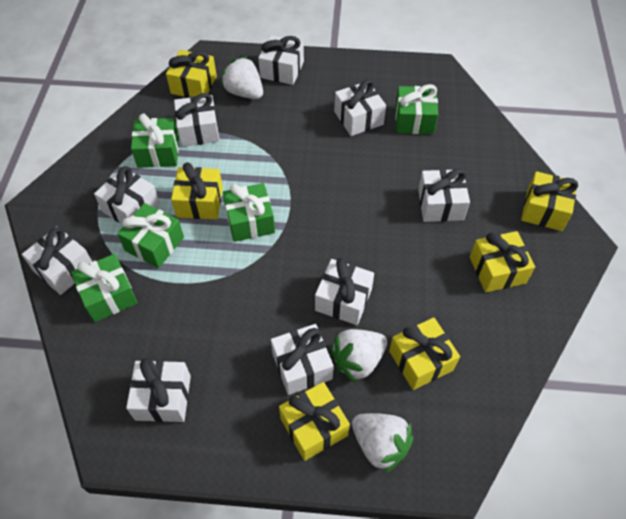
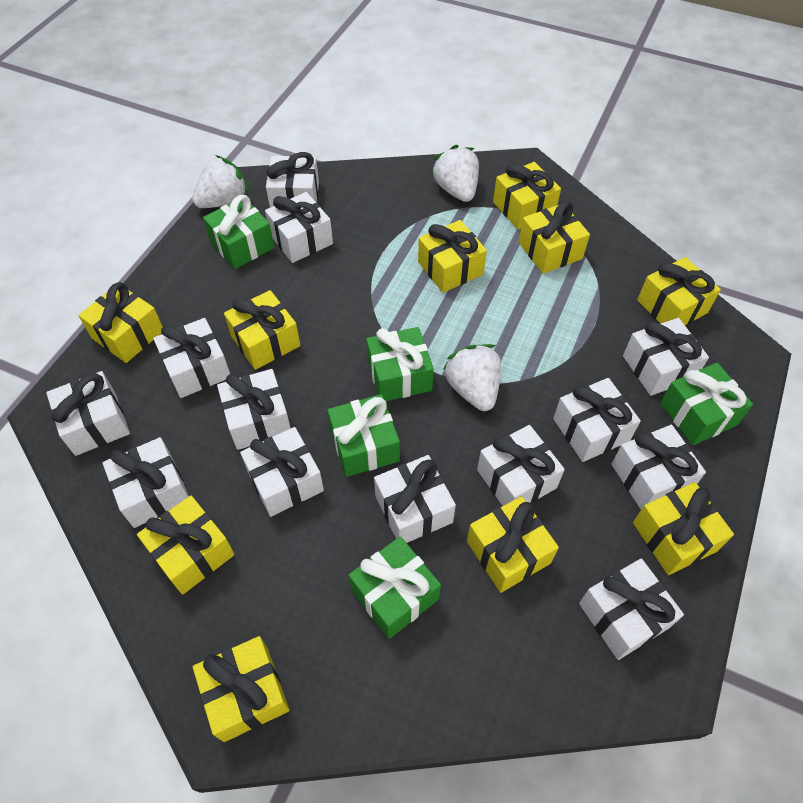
white gift: 9 -> 13
yellow gift: 6 -> 10

